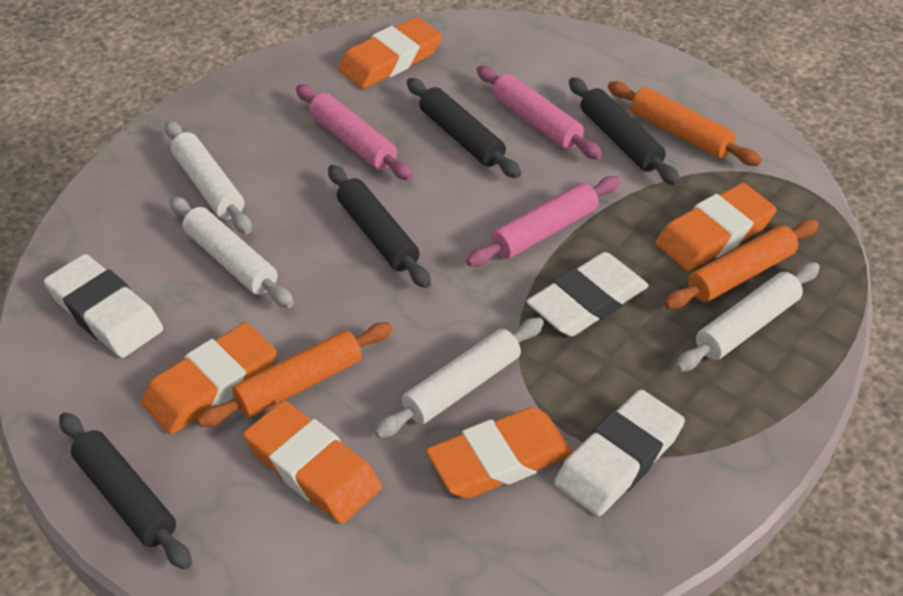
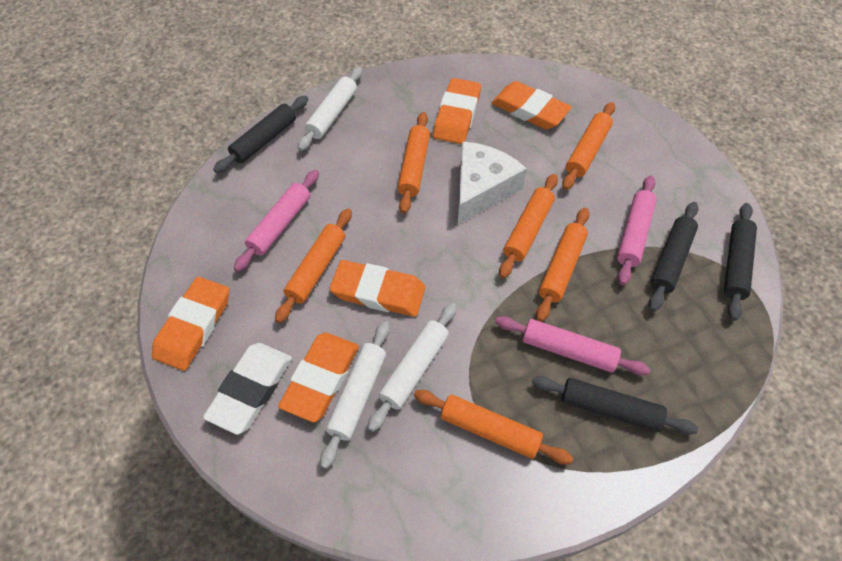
orange rolling pin: 3 -> 6
white cheese: 0 -> 1
white eraser: 3 -> 1
white rolling pin: 4 -> 3

